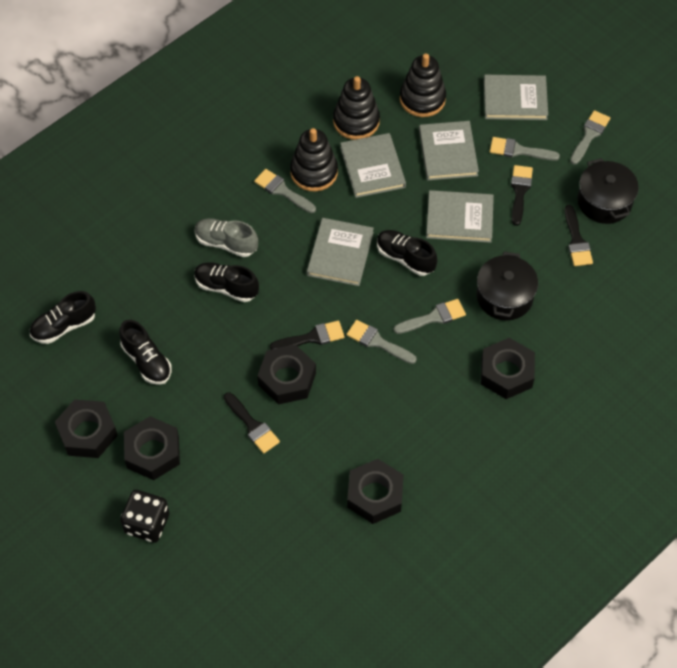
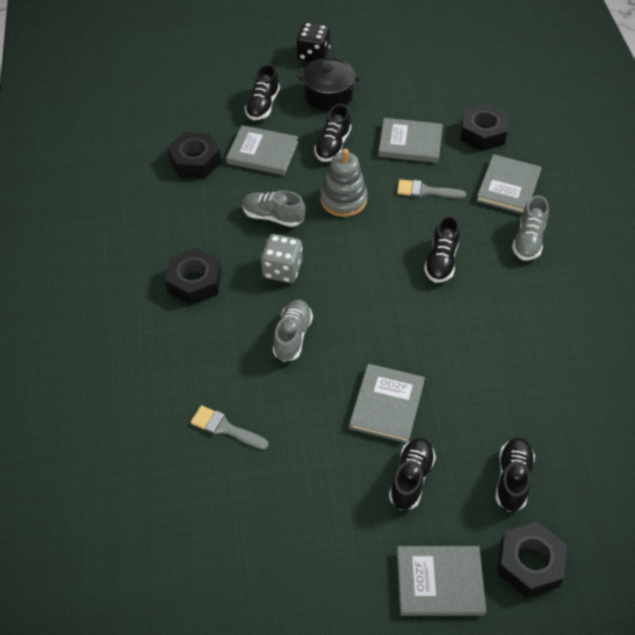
black brush: 4 -> 0
black nut: 5 -> 4
black pot: 2 -> 1
black shoe: 4 -> 5
black stacking toy: 3 -> 0
grey brush: 5 -> 2
grey dice: 0 -> 1
grey shoe: 1 -> 3
grey stacking toy: 0 -> 1

